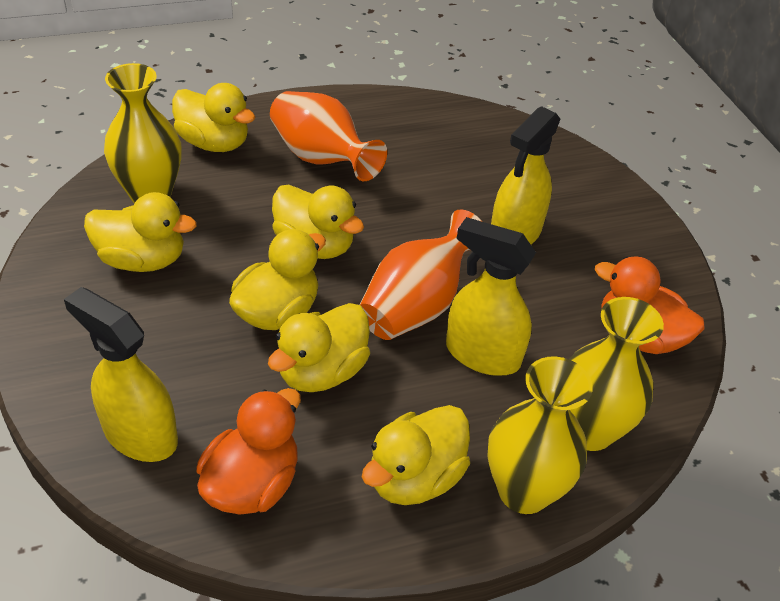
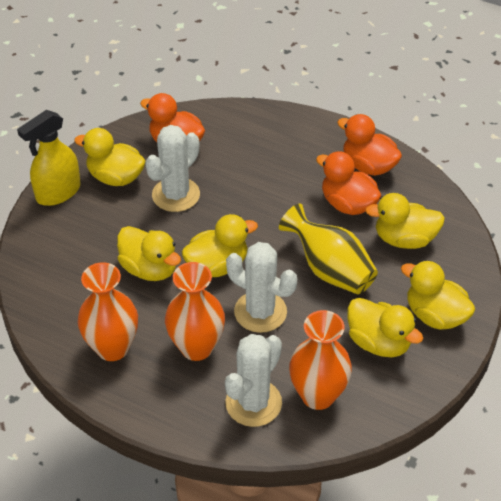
orange duck: 2 -> 3
orange vase: 2 -> 3
white cactus: 0 -> 3
yellow spray bottle: 3 -> 1
yellow vase: 3 -> 1

